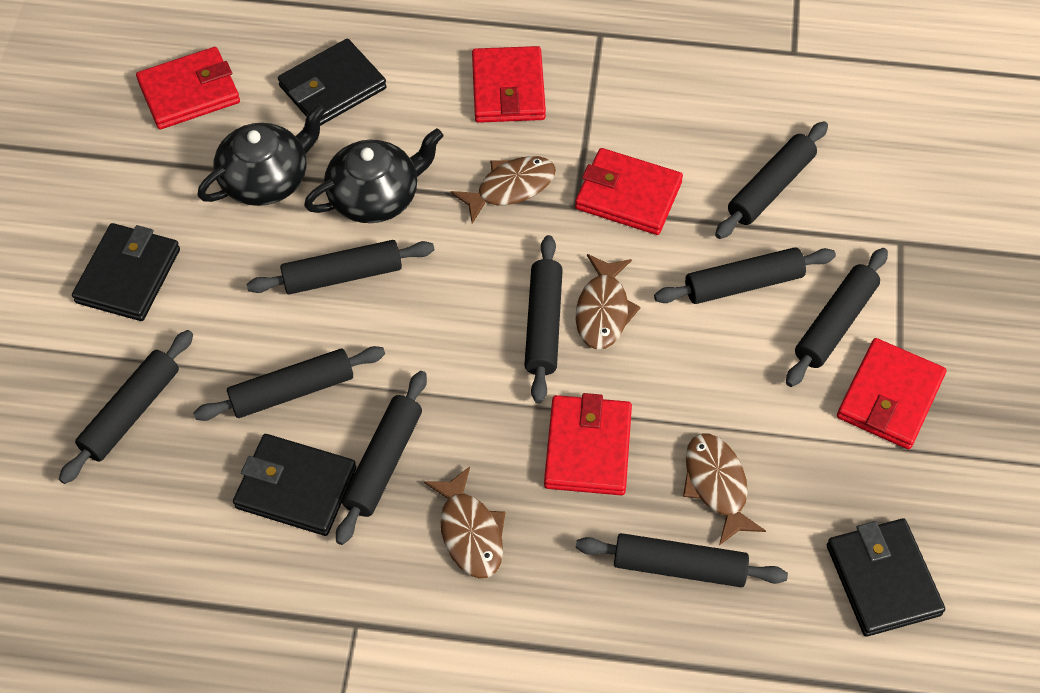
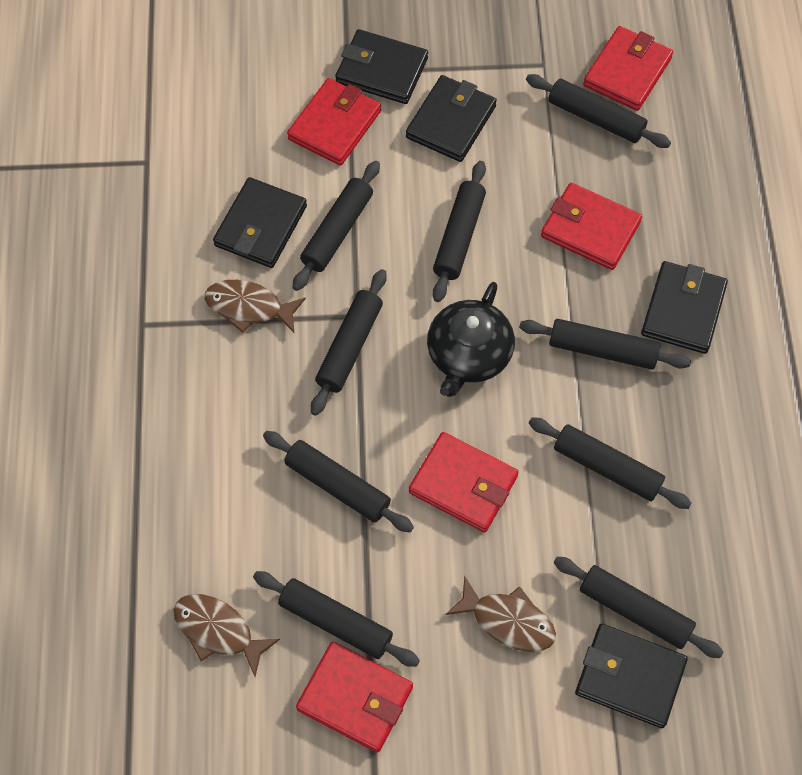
black teapot: 2 -> 1
black wallet: 4 -> 5
brown fish: 4 -> 3

